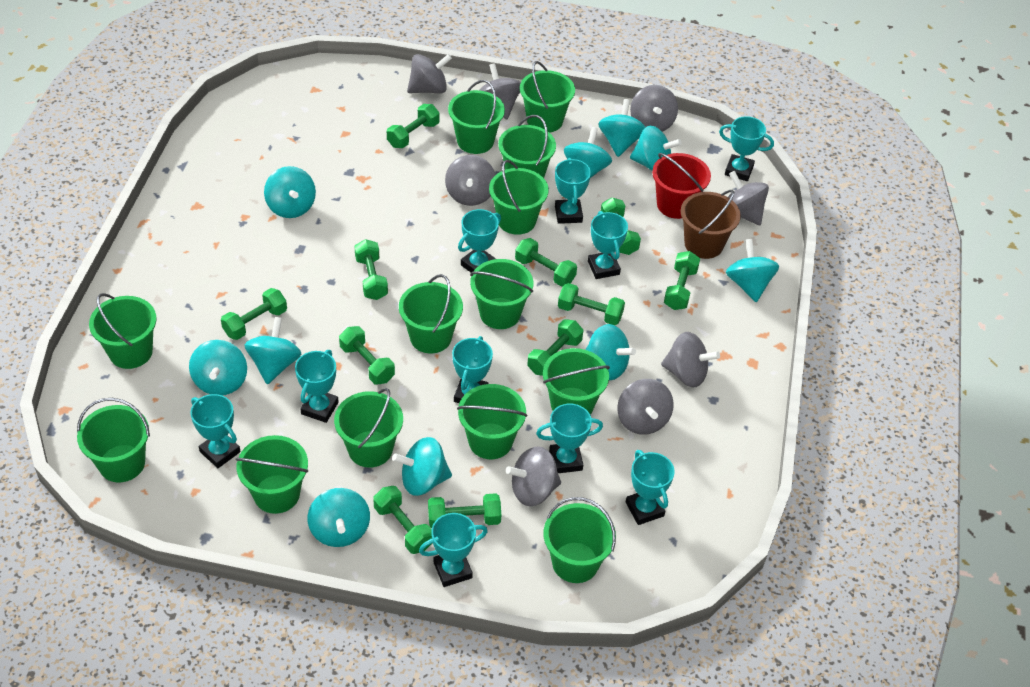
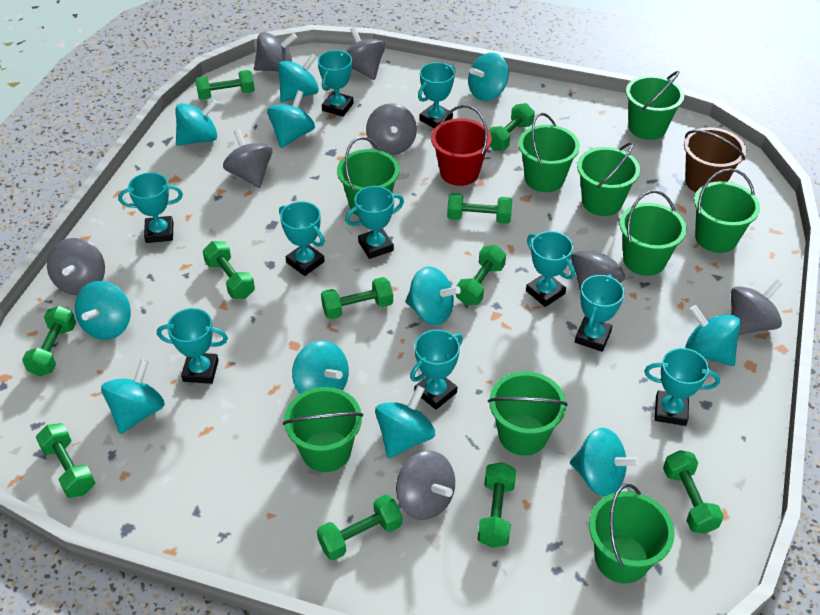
green bucket: 13 -> 9
turquoise spinning top: 10 -> 11

